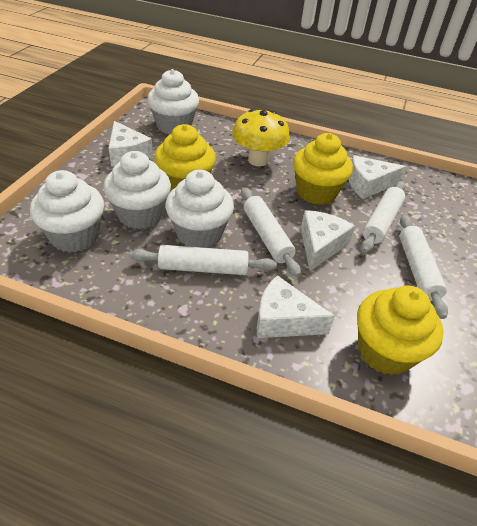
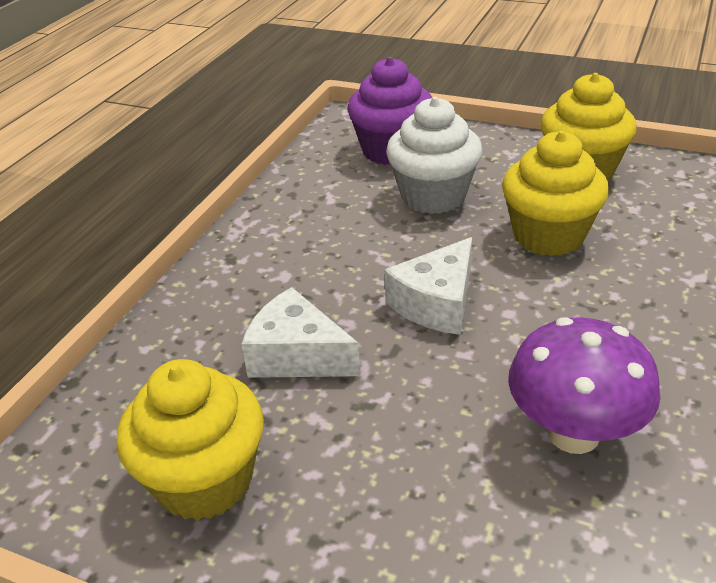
purple cupcake: 0 -> 1
purple mushroom: 0 -> 1
white cheese: 4 -> 2
white cupcake: 4 -> 1
white rolling pin: 4 -> 0
yellow mushroom: 1 -> 0

